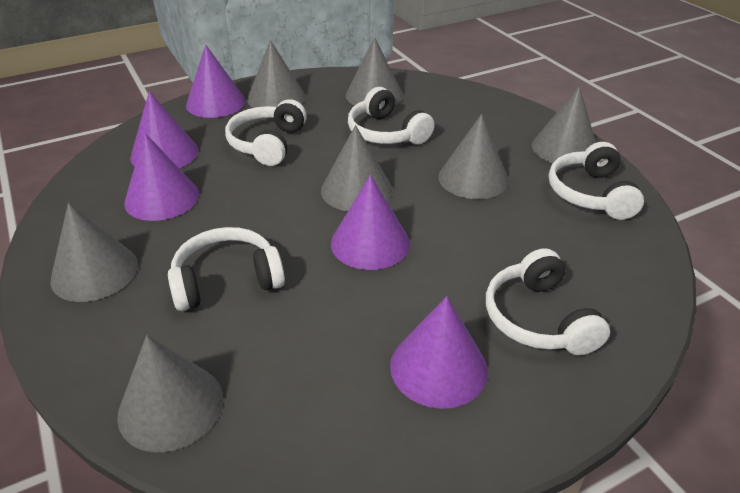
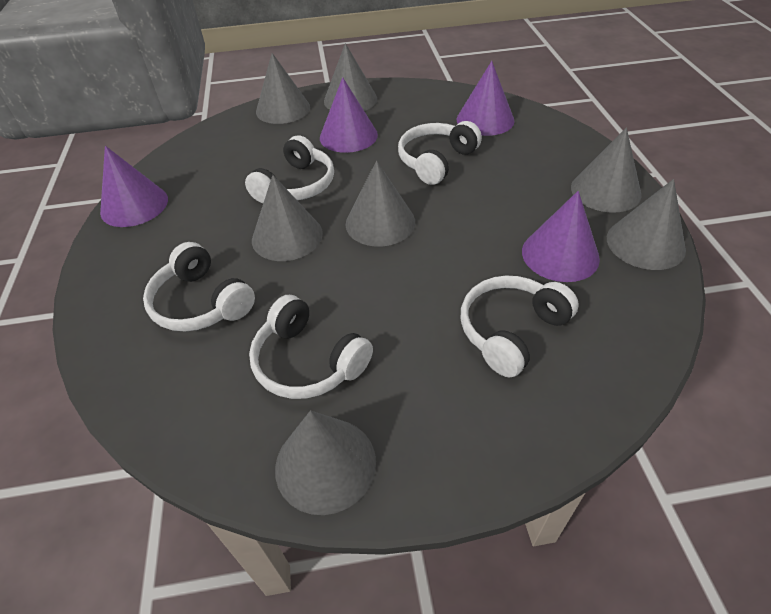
purple cone: 5 -> 4

